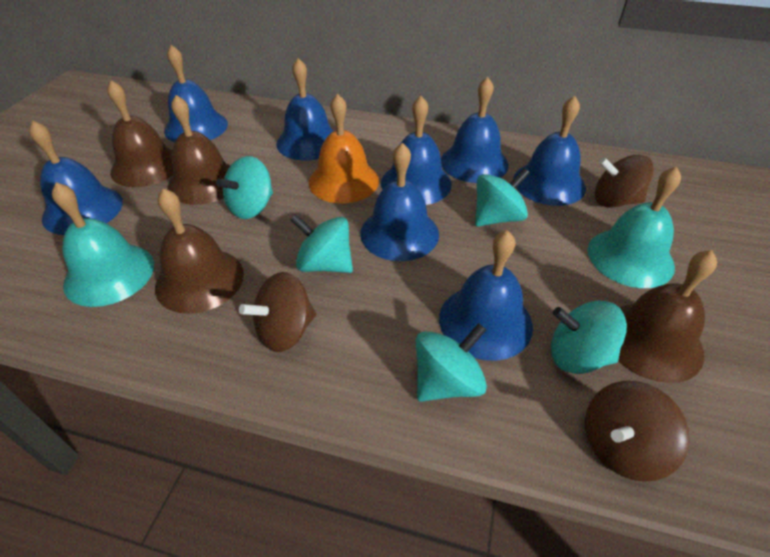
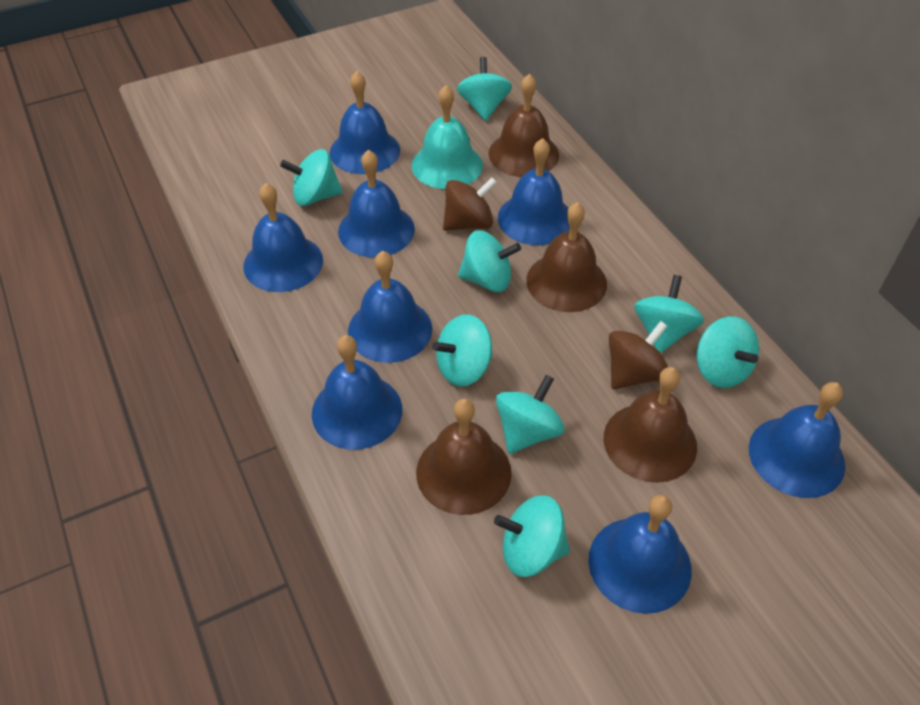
brown spinning top: 3 -> 2
orange bell: 1 -> 0
turquoise bell: 2 -> 1
turquoise spinning top: 5 -> 8

